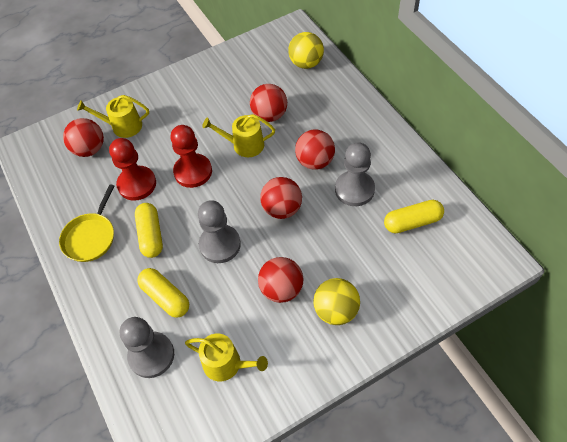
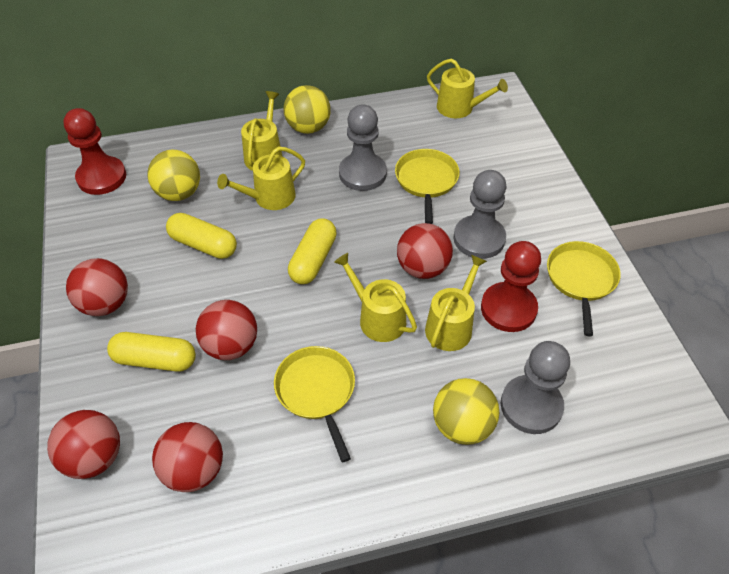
yellow ball: 2 -> 3
yellow pan: 1 -> 3
yellow watering can: 3 -> 5

